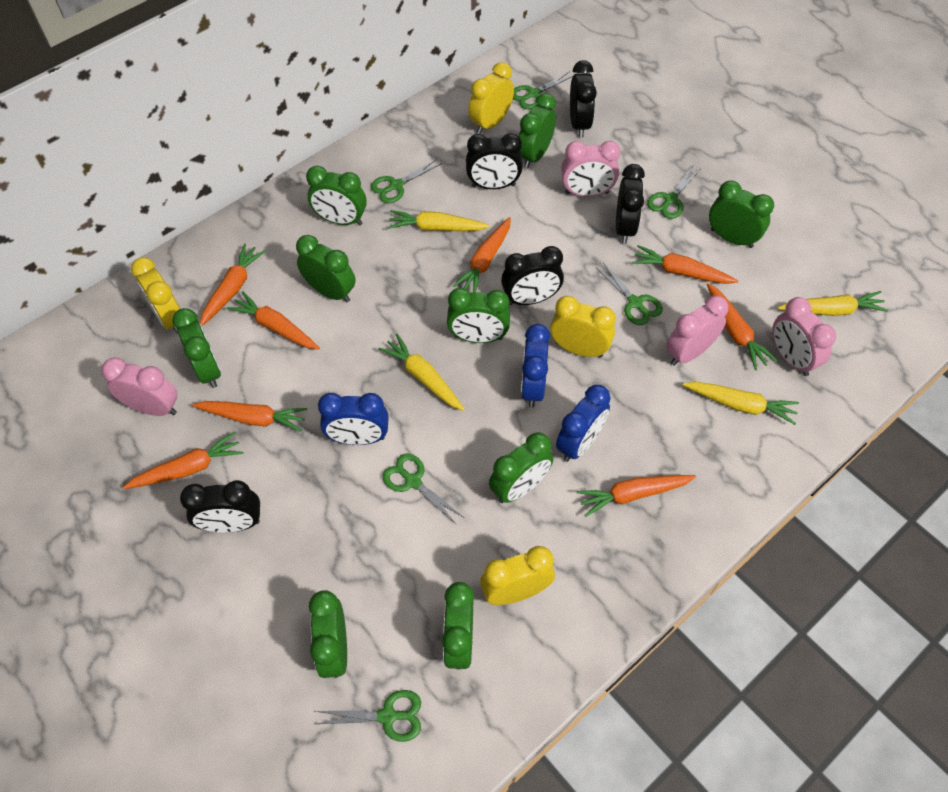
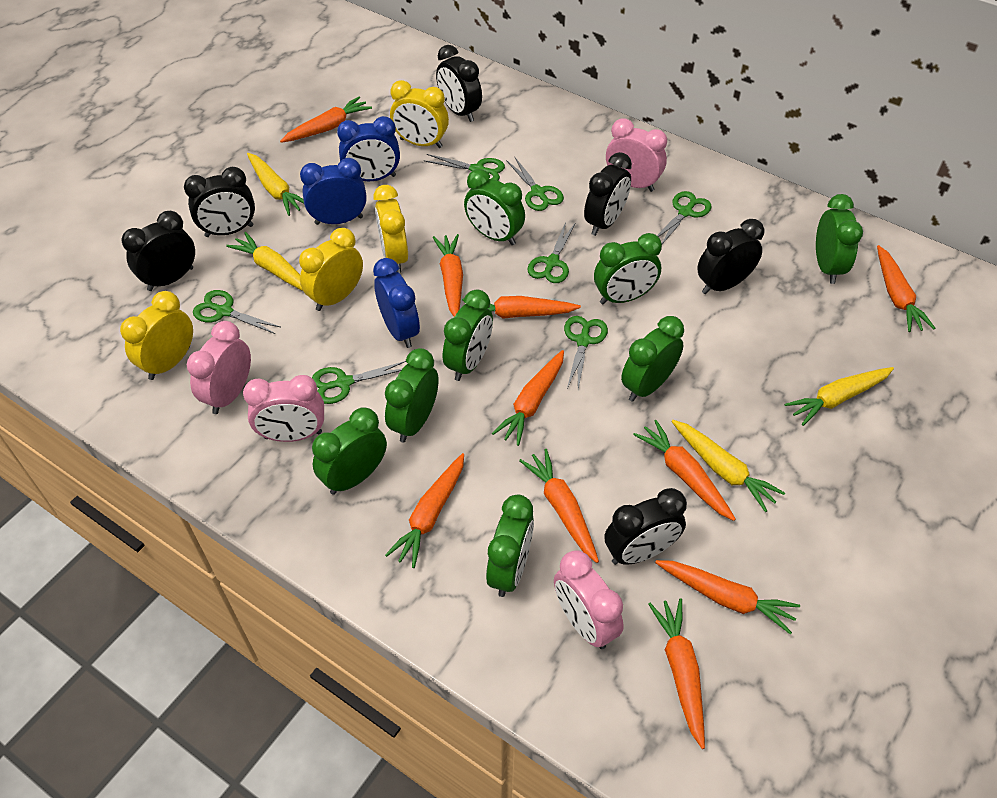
black clock: 5 -> 6
green clock: 9 -> 8
green scissors: 6 -> 7
orange carrot: 8 -> 10

